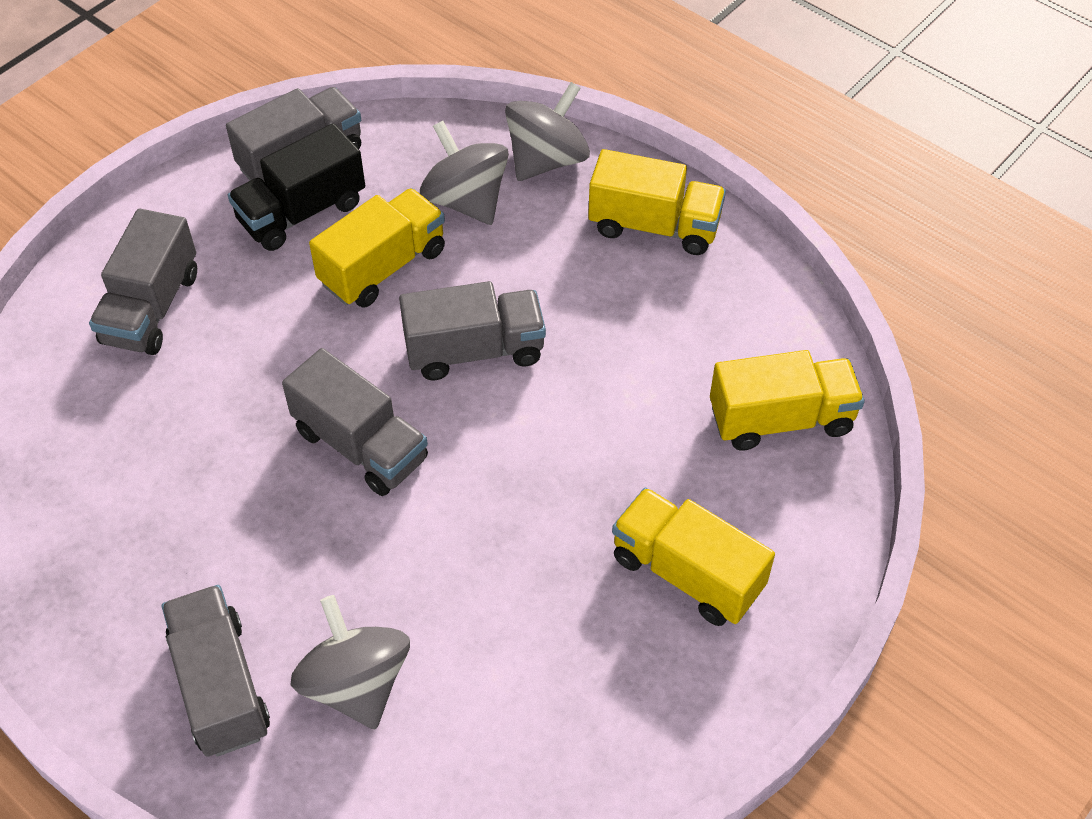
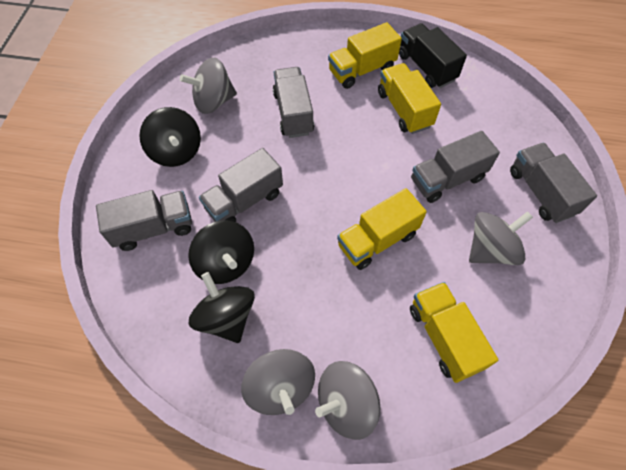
black spinning top: 0 -> 3
grey spinning top: 3 -> 4

